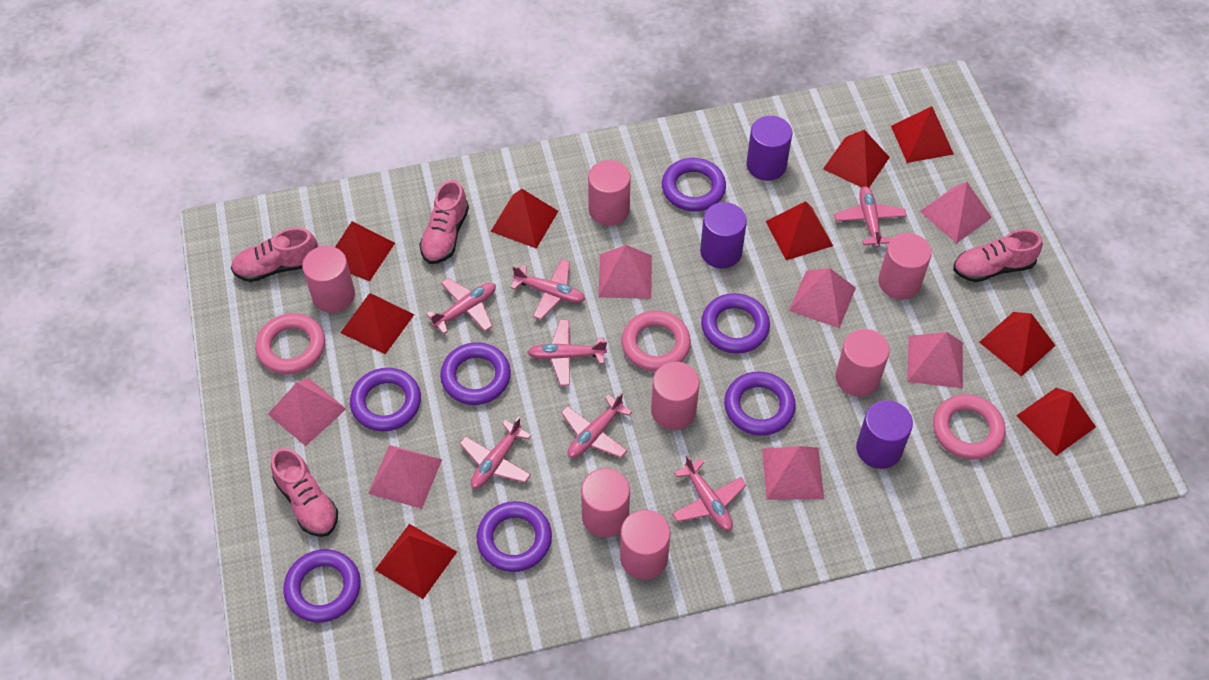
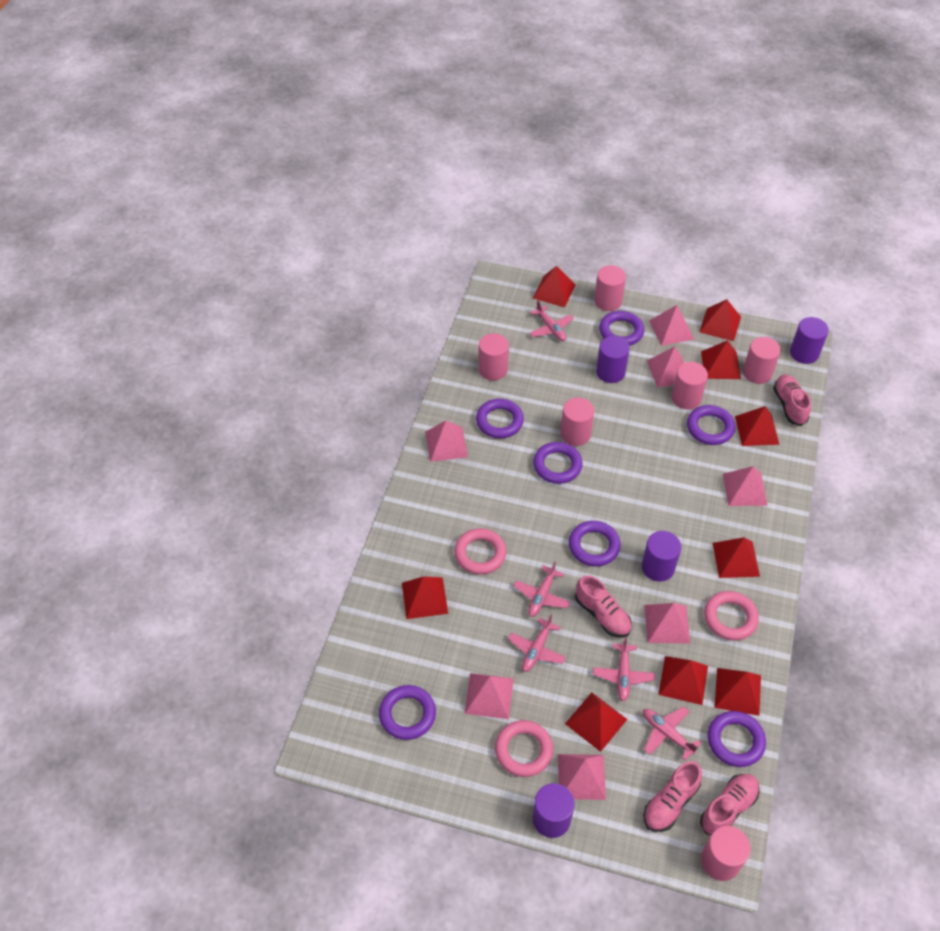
pink cylinder: 7 -> 6
pink plane: 7 -> 5
purple cylinder: 3 -> 4

